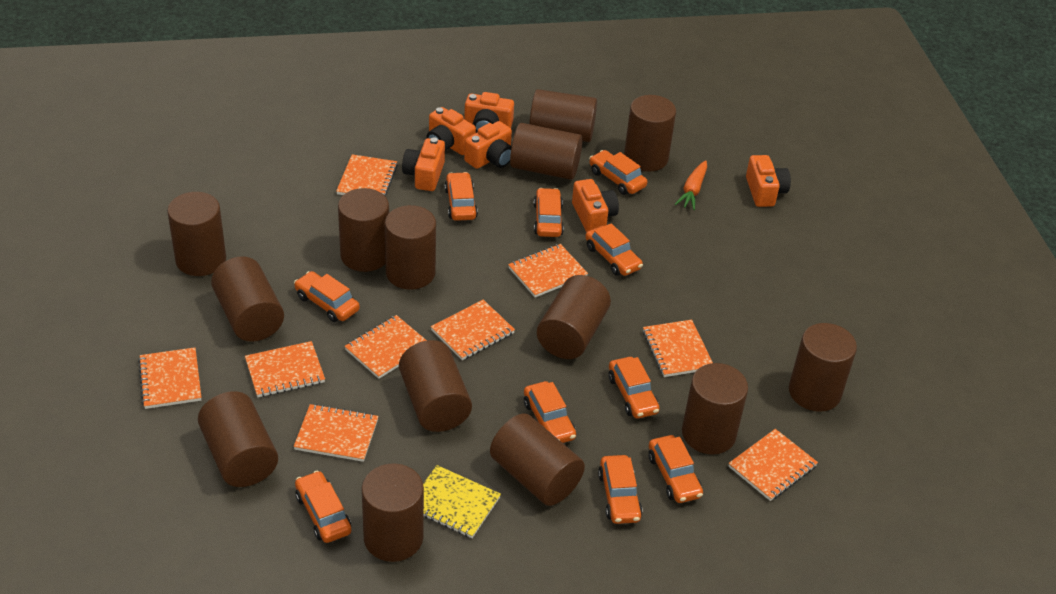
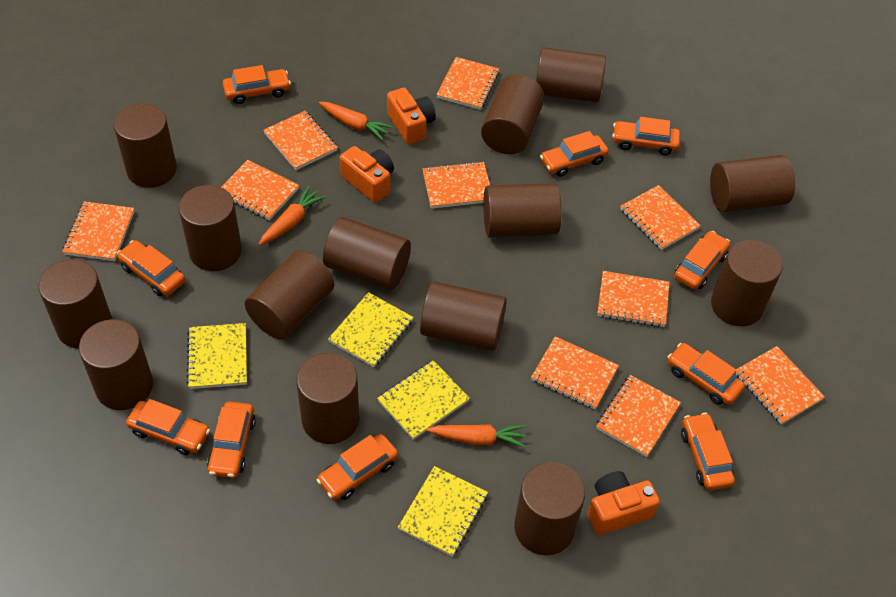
orange camera: 6 -> 3
orange carrot: 1 -> 3
orange notebook: 9 -> 10
yellow notebook: 1 -> 4

